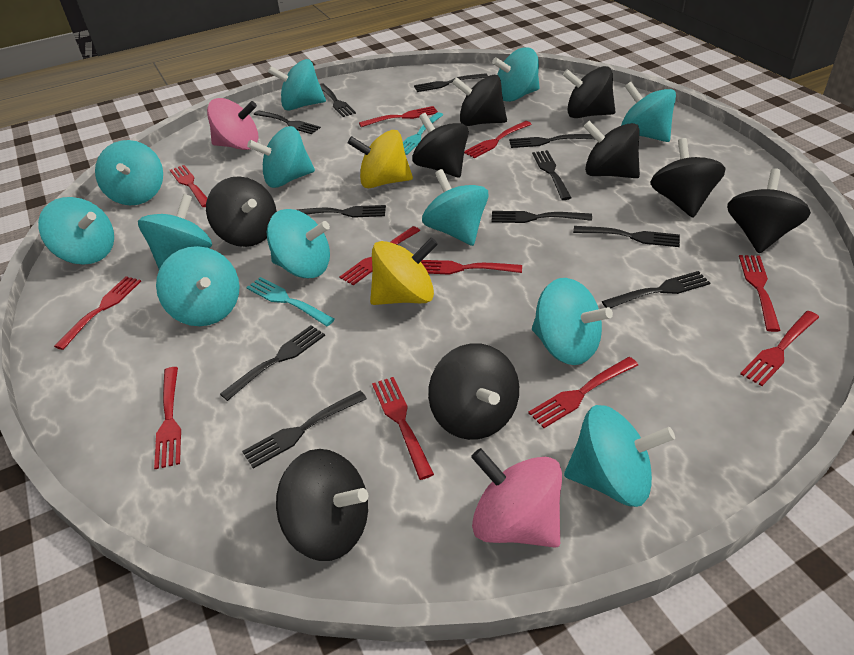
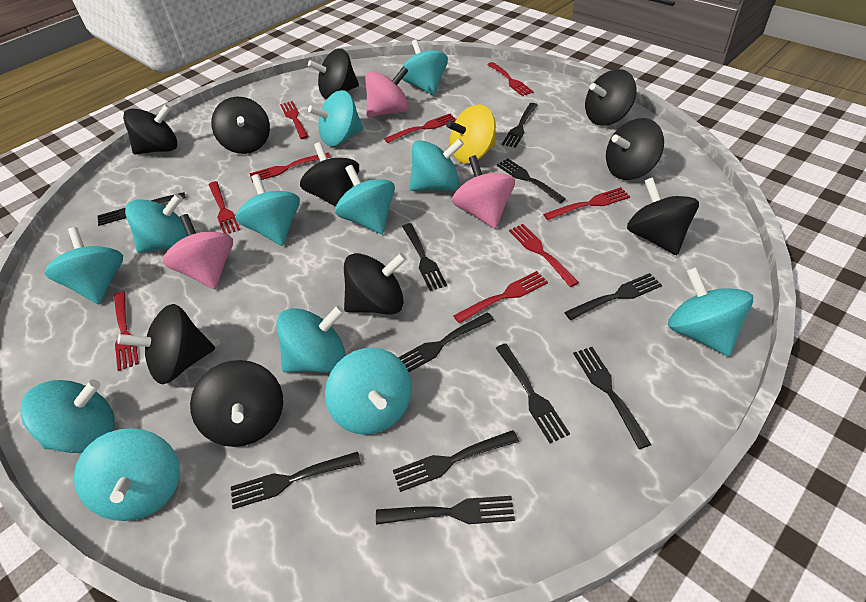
black spinning top: 9 -> 10
pink spinning top: 2 -> 3
red fork: 11 -> 9
turquoise fork: 2 -> 0
yellow spinning top: 2 -> 1

